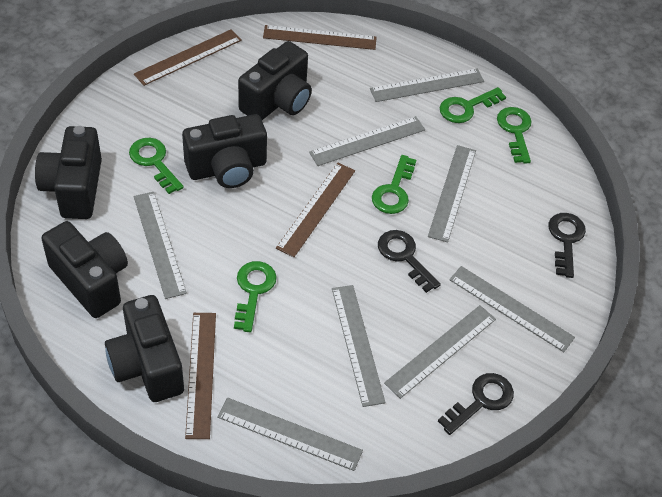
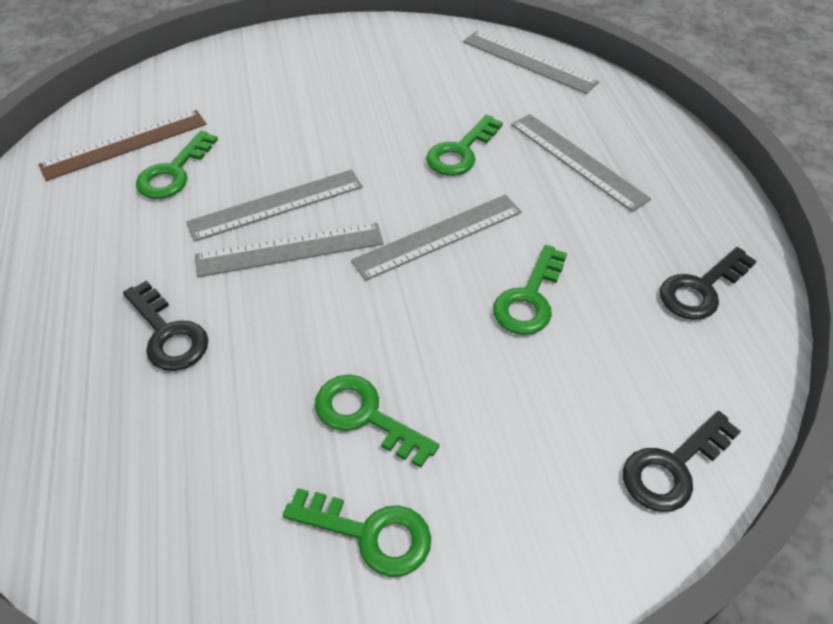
black camera: 5 -> 0
brown ruler: 4 -> 1
grey ruler: 8 -> 5

